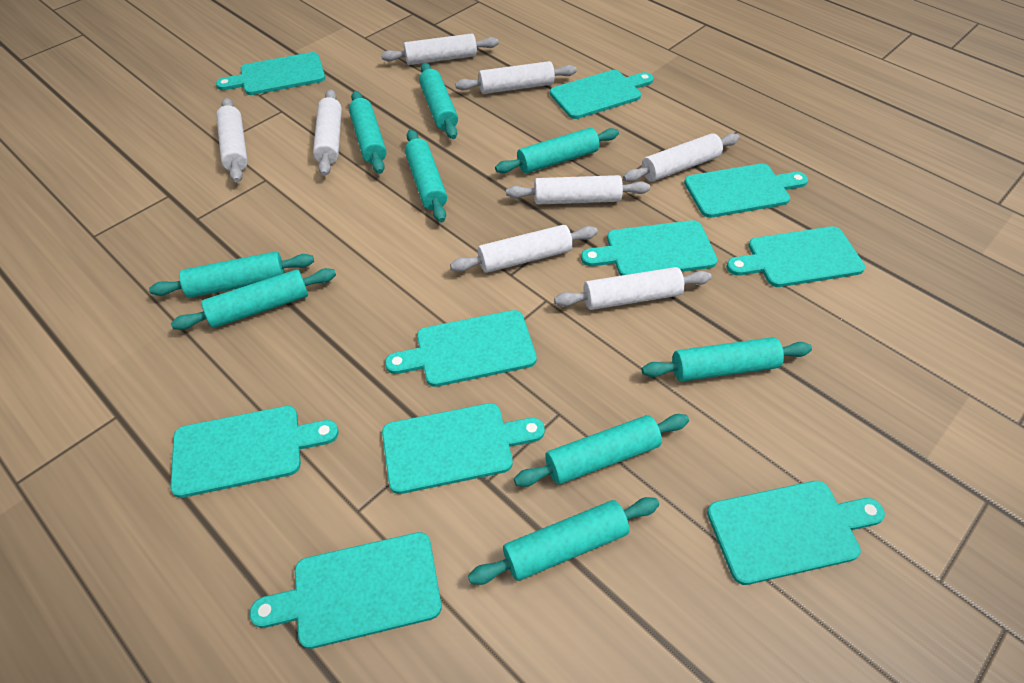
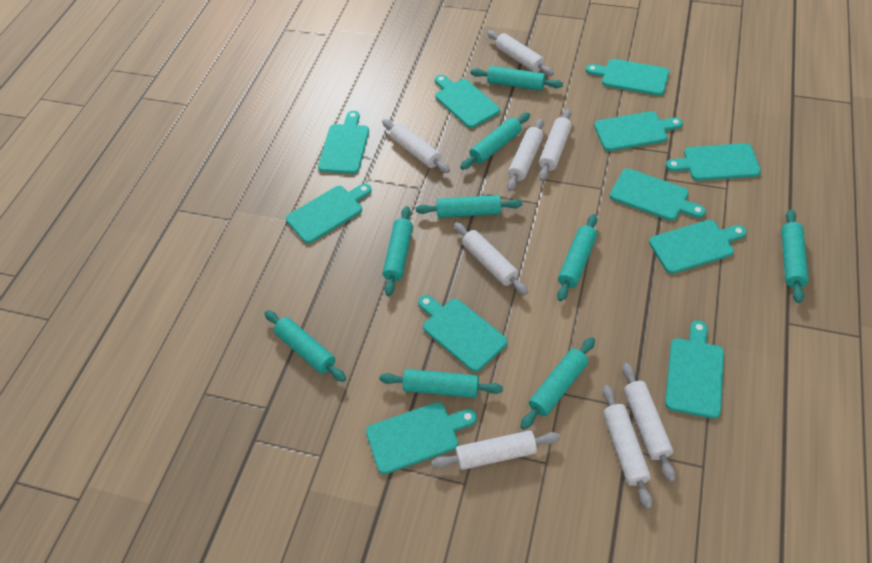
turquoise cutting board: 10 -> 11

